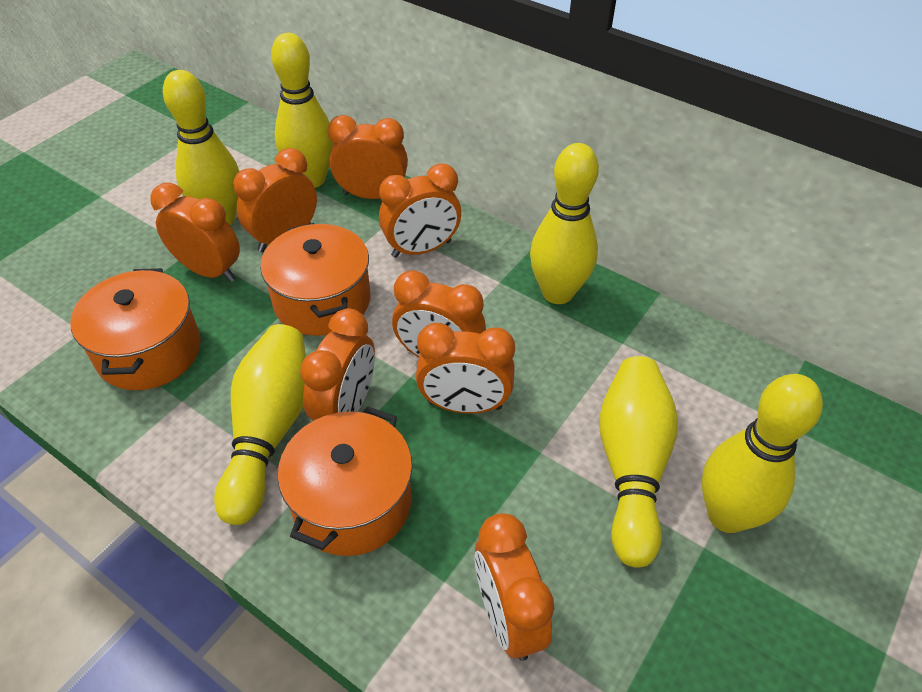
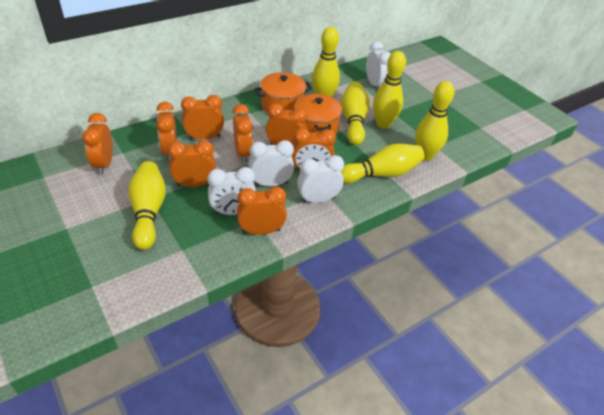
orange pot: 3 -> 2
white clock: 0 -> 4

